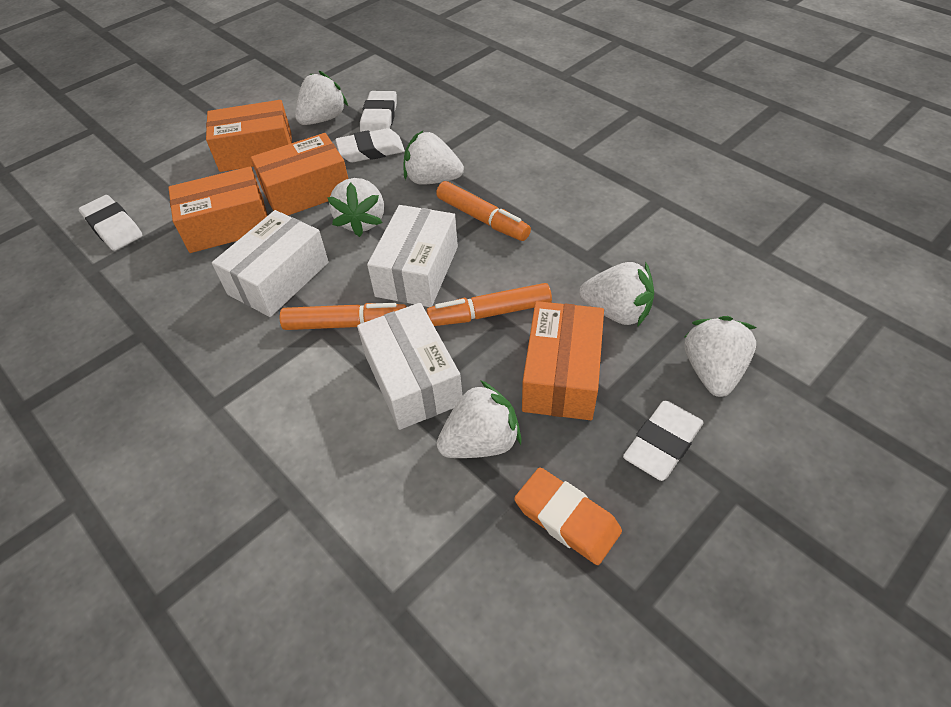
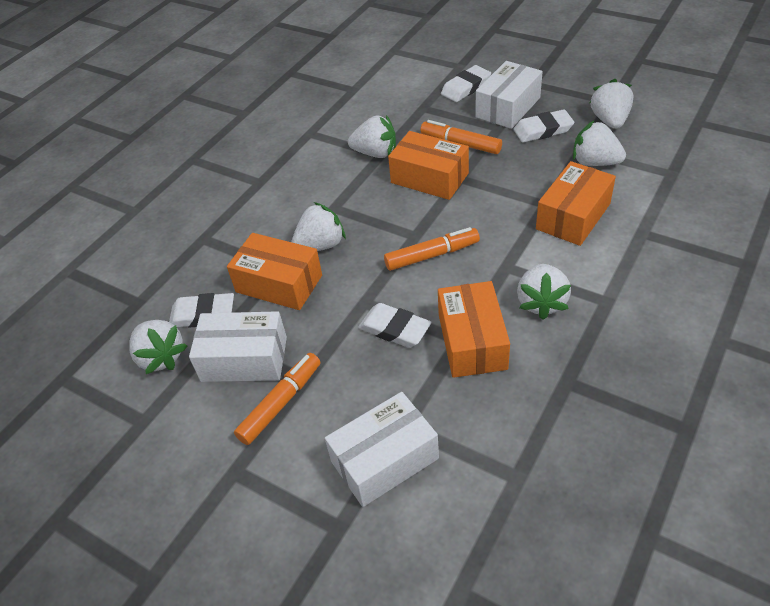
orange eraser: 1 -> 0

